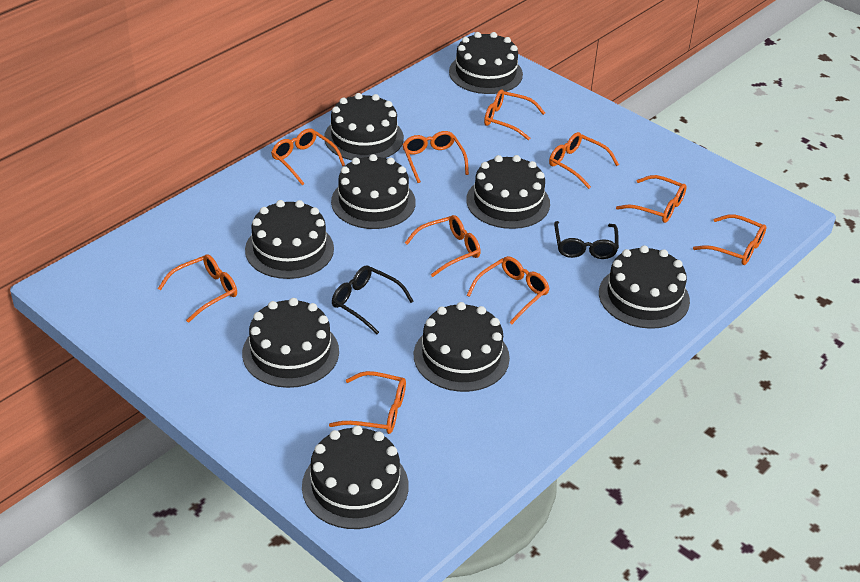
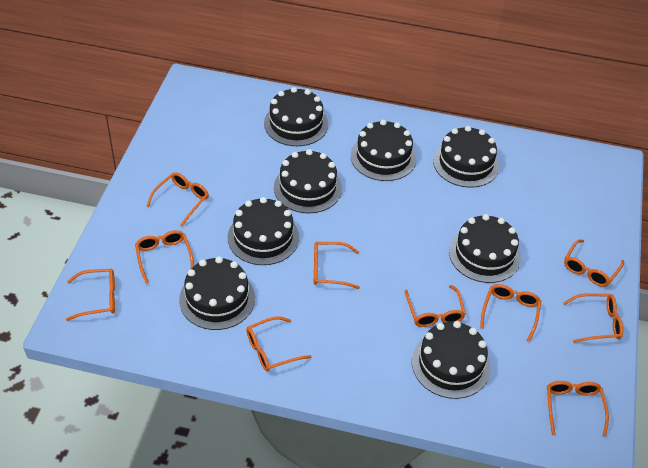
black cake: 9 -> 8
black glasses: 2 -> 0

